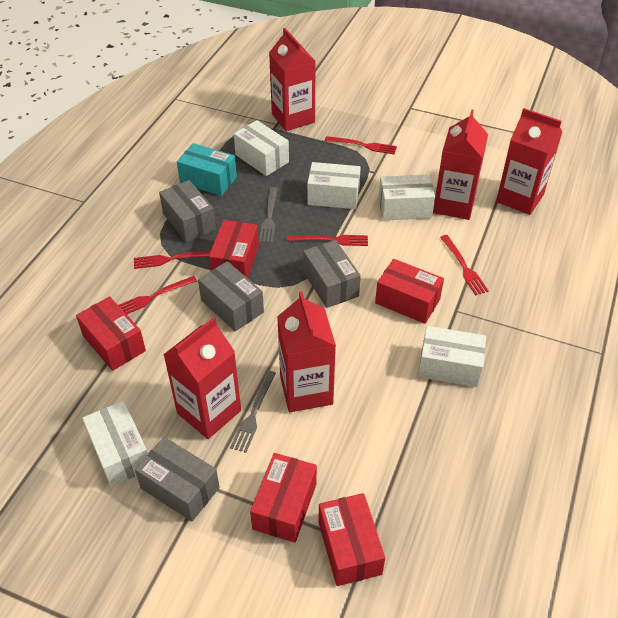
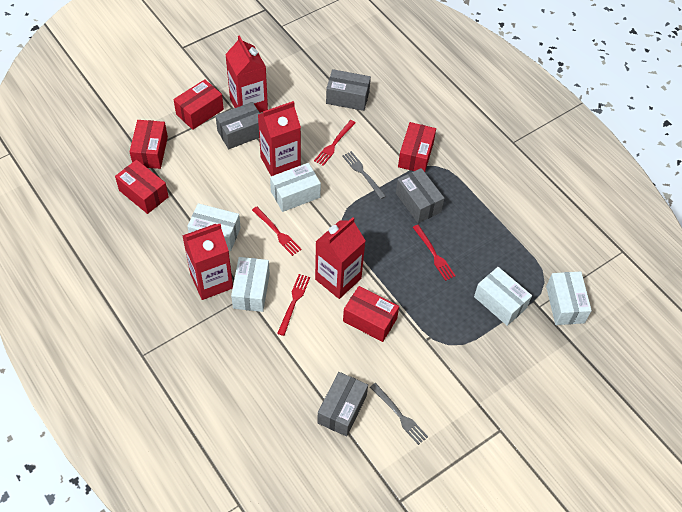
red carton: 5 -> 4
red fork: 5 -> 4
turquoise box: 1 -> 0

